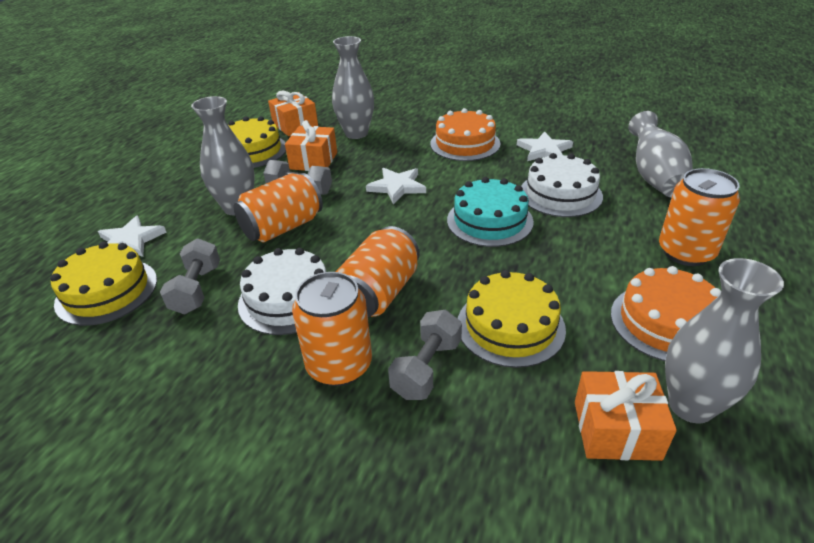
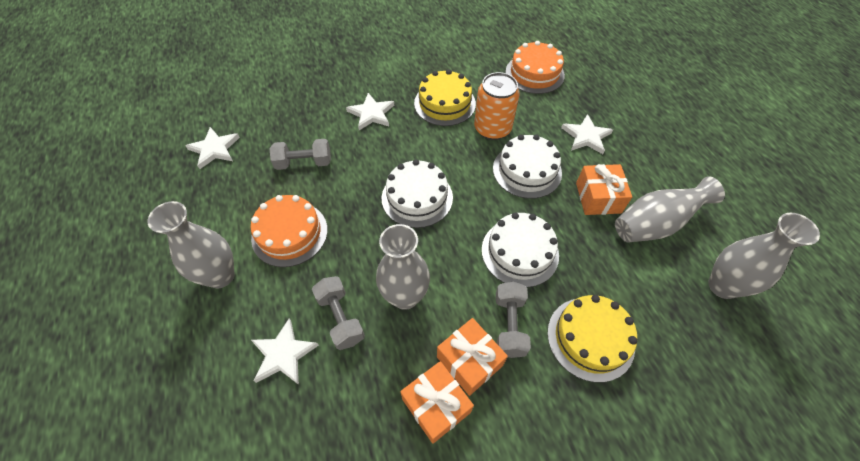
orange can: 4 -> 1
turquoise cake: 1 -> 0
white cake: 2 -> 3
white star: 3 -> 4
yellow cake: 3 -> 2

